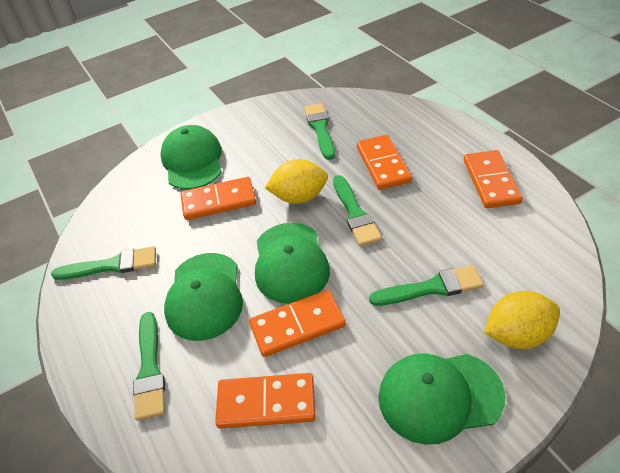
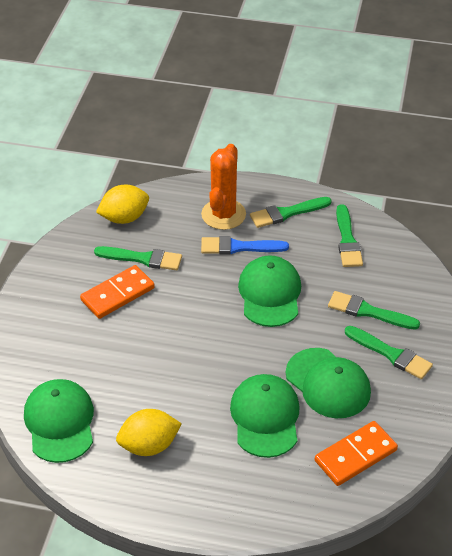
blue brush: 0 -> 1
orange cactus: 0 -> 1
orange domino: 5 -> 2

